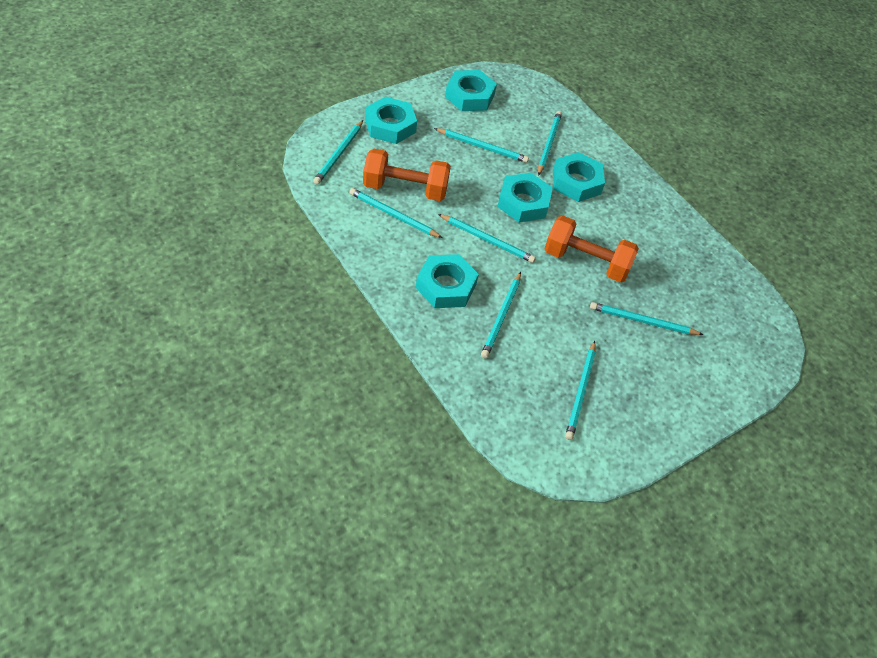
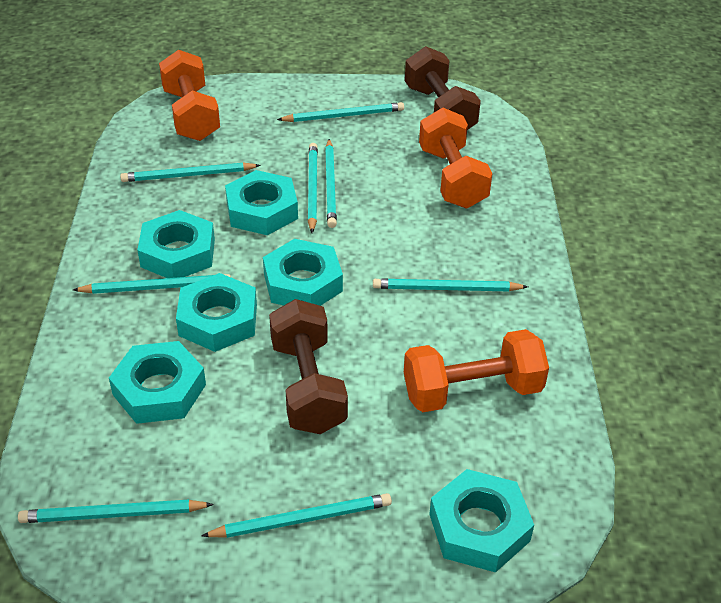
brown dumbbell: 0 -> 2
orange dumbbell: 2 -> 3
turquoise nut: 5 -> 6

